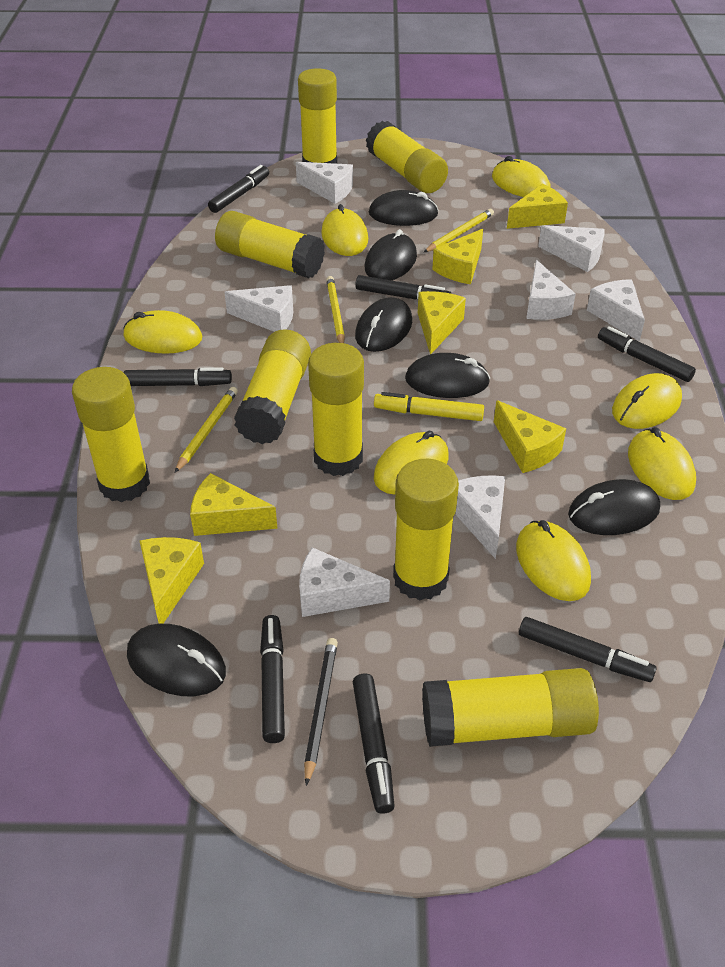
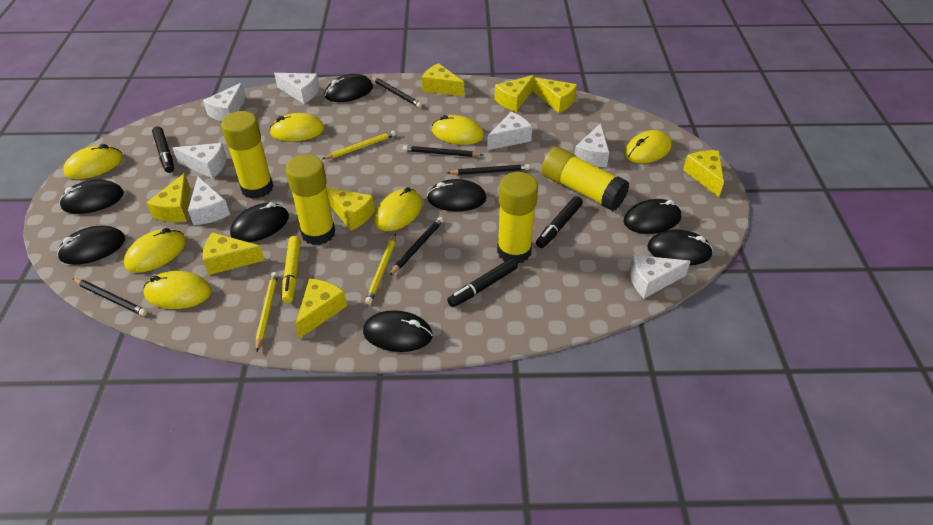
black marker: 7 -> 3
black mouse: 6 -> 8
black pencil: 1 -> 5
yellow cheese: 6 -> 8
yellow glue stick: 8 -> 4

